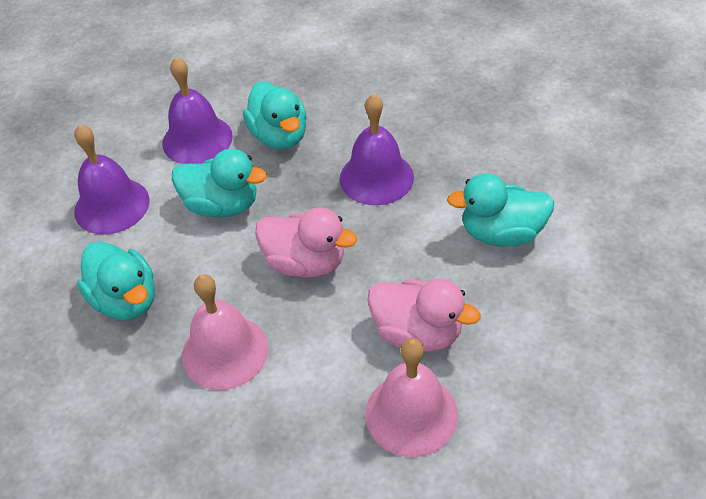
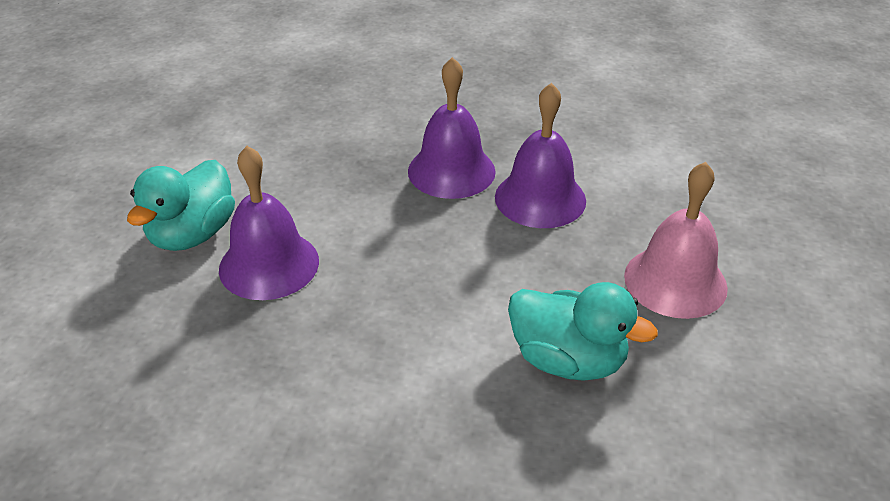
pink bell: 2 -> 1
pink duck: 2 -> 0
turquoise duck: 4 -> 2

